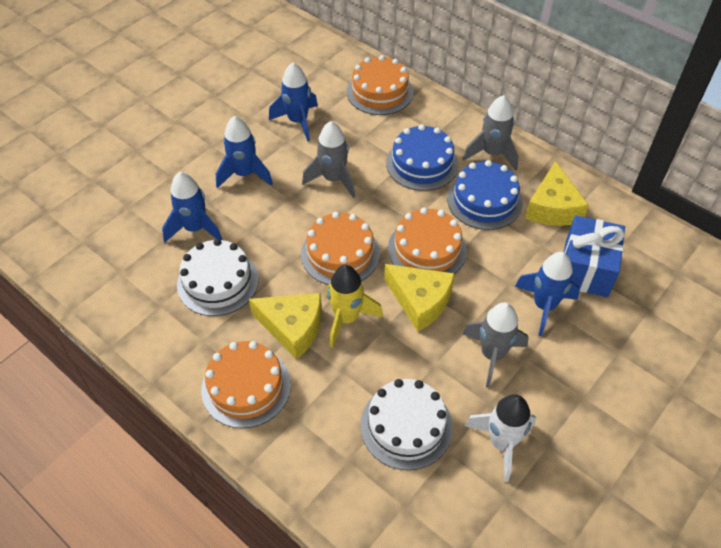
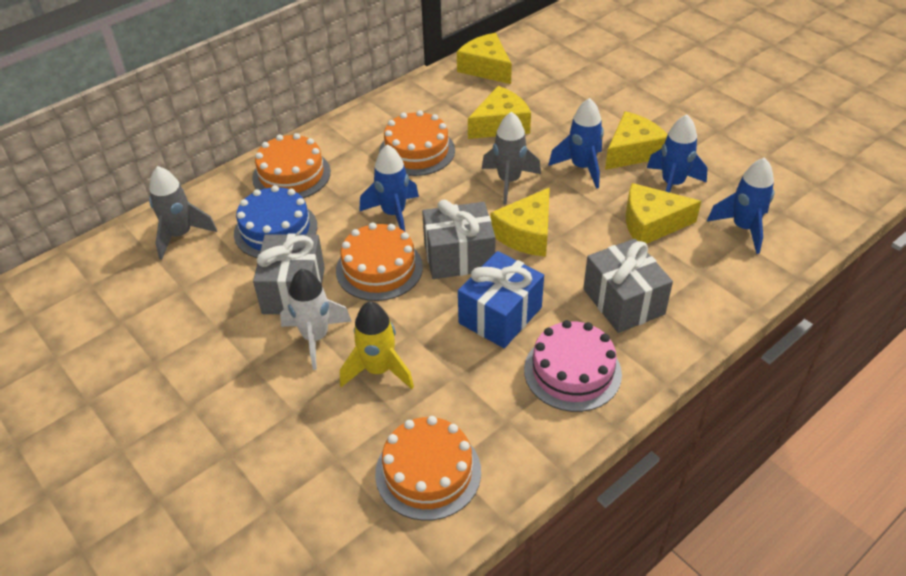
blue cake: 2 -> 1
grey gift: 0 -> 3
grey rocket: 3 -> 2
pink cake: 0 -> 1
white cake: 2 -> 0
yellow cheese: 3 -> 5

